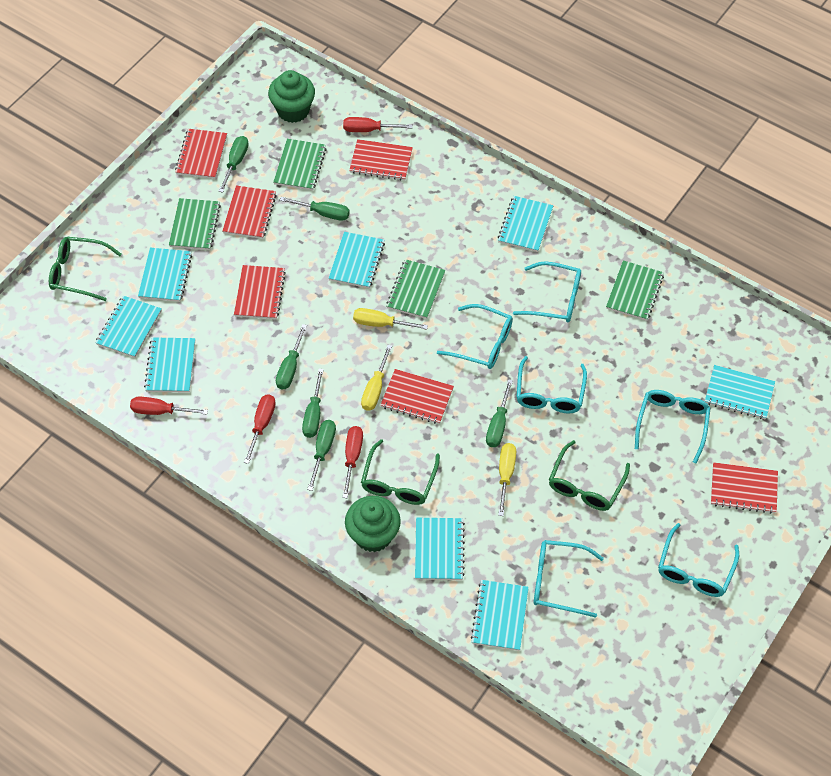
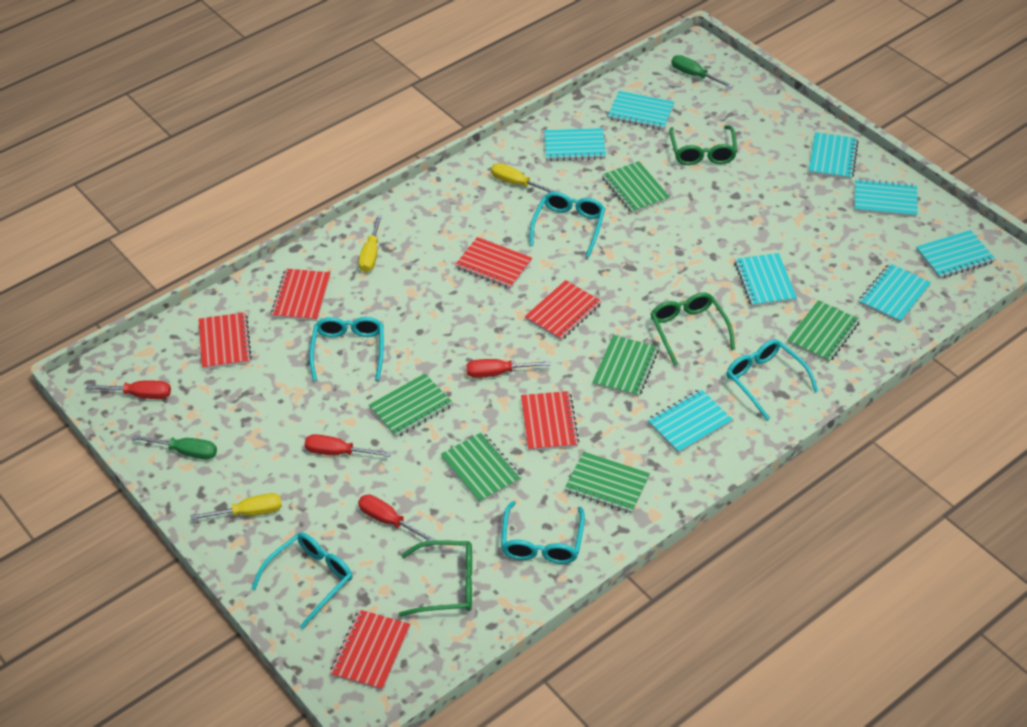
green cupcake: 2 -> 0
green notebook: 4 -> 6
green screwdriver: 6 -> 2
turquoise glasses: 6 -> 5

